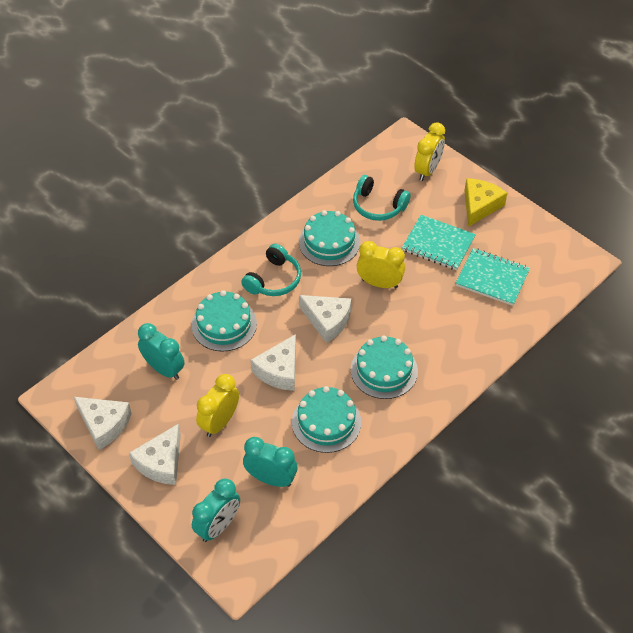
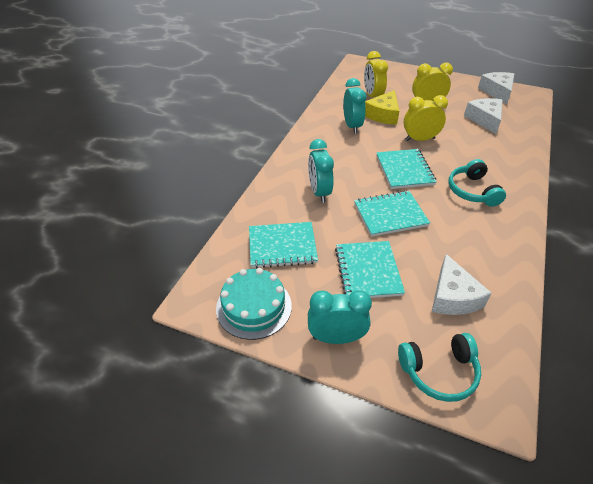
turquoise cake: 4 -> 1
turquoise notebook: 2 -> 4
white cheese: 4 -> 3

